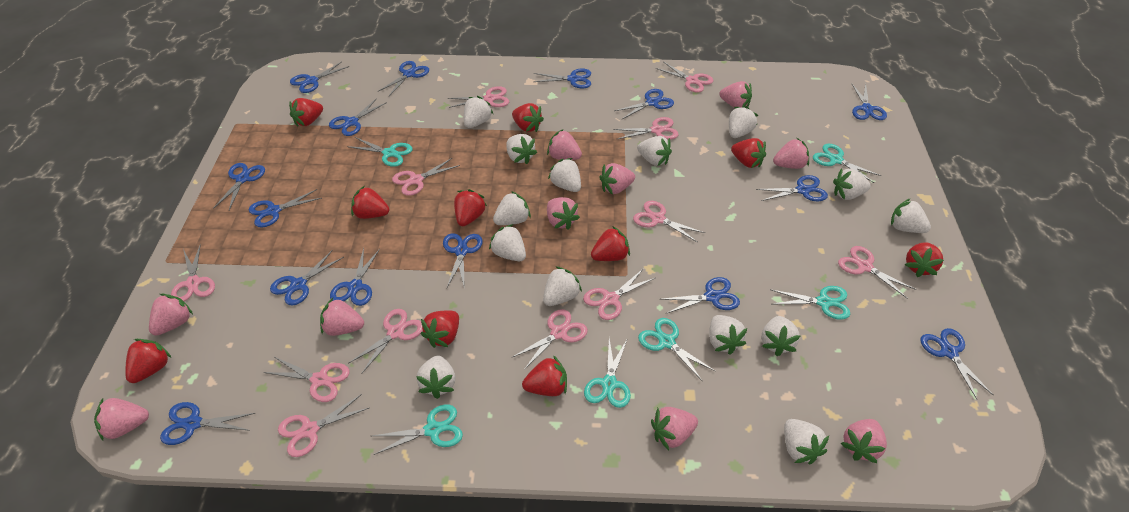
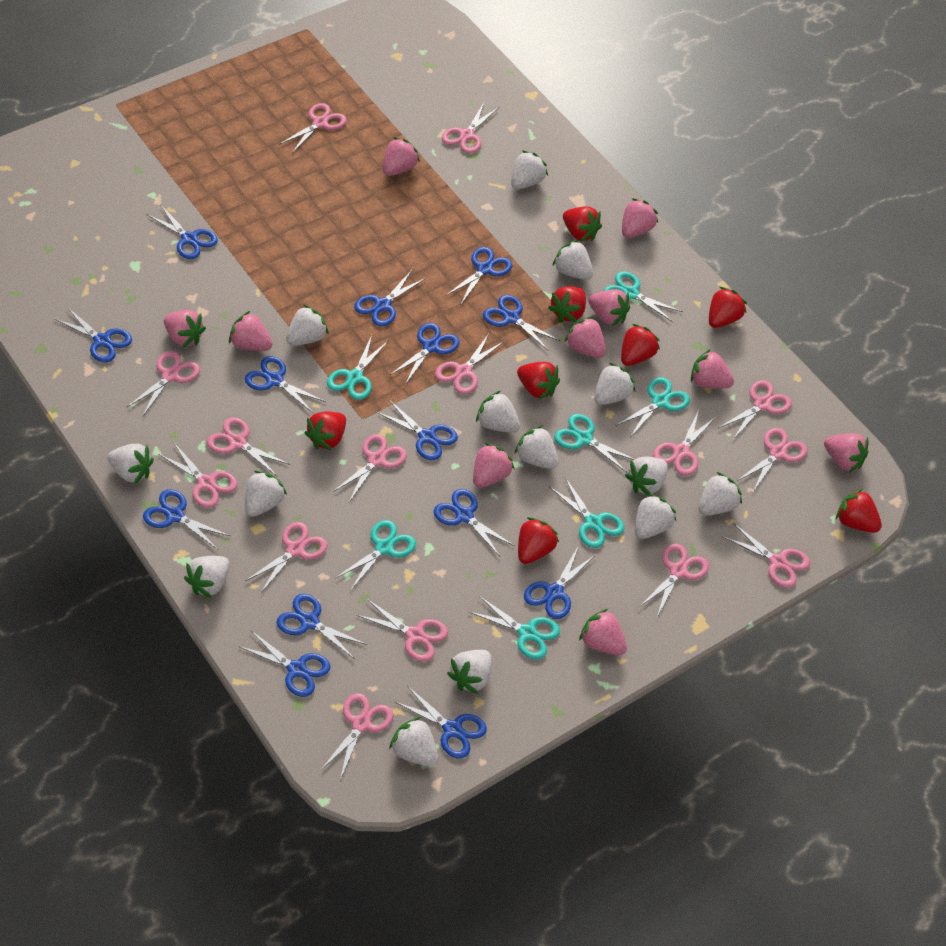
blue scissors: 15 -> 14
pink scissors: 12 -> 15
red strawberry: 10 -> 8
turquoise scissors: 6 -> 7

